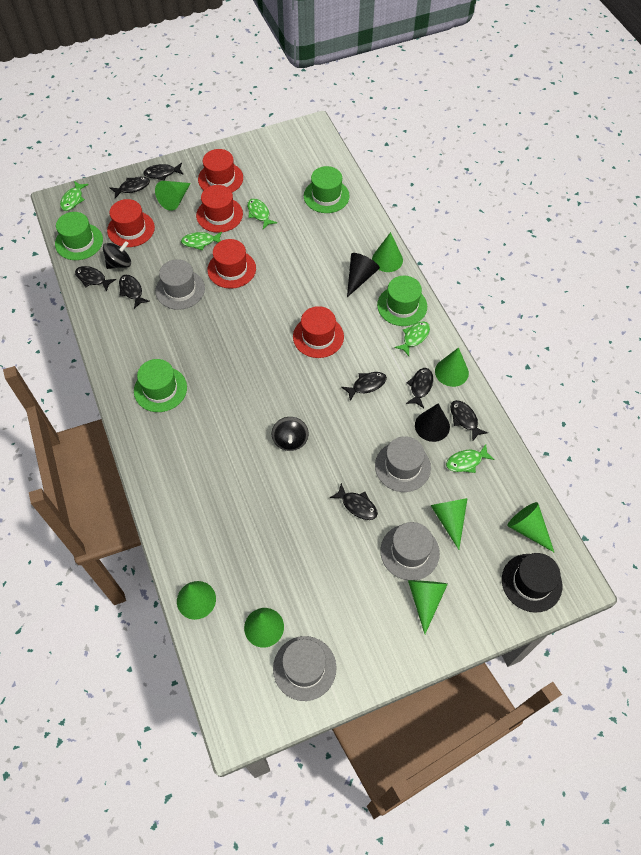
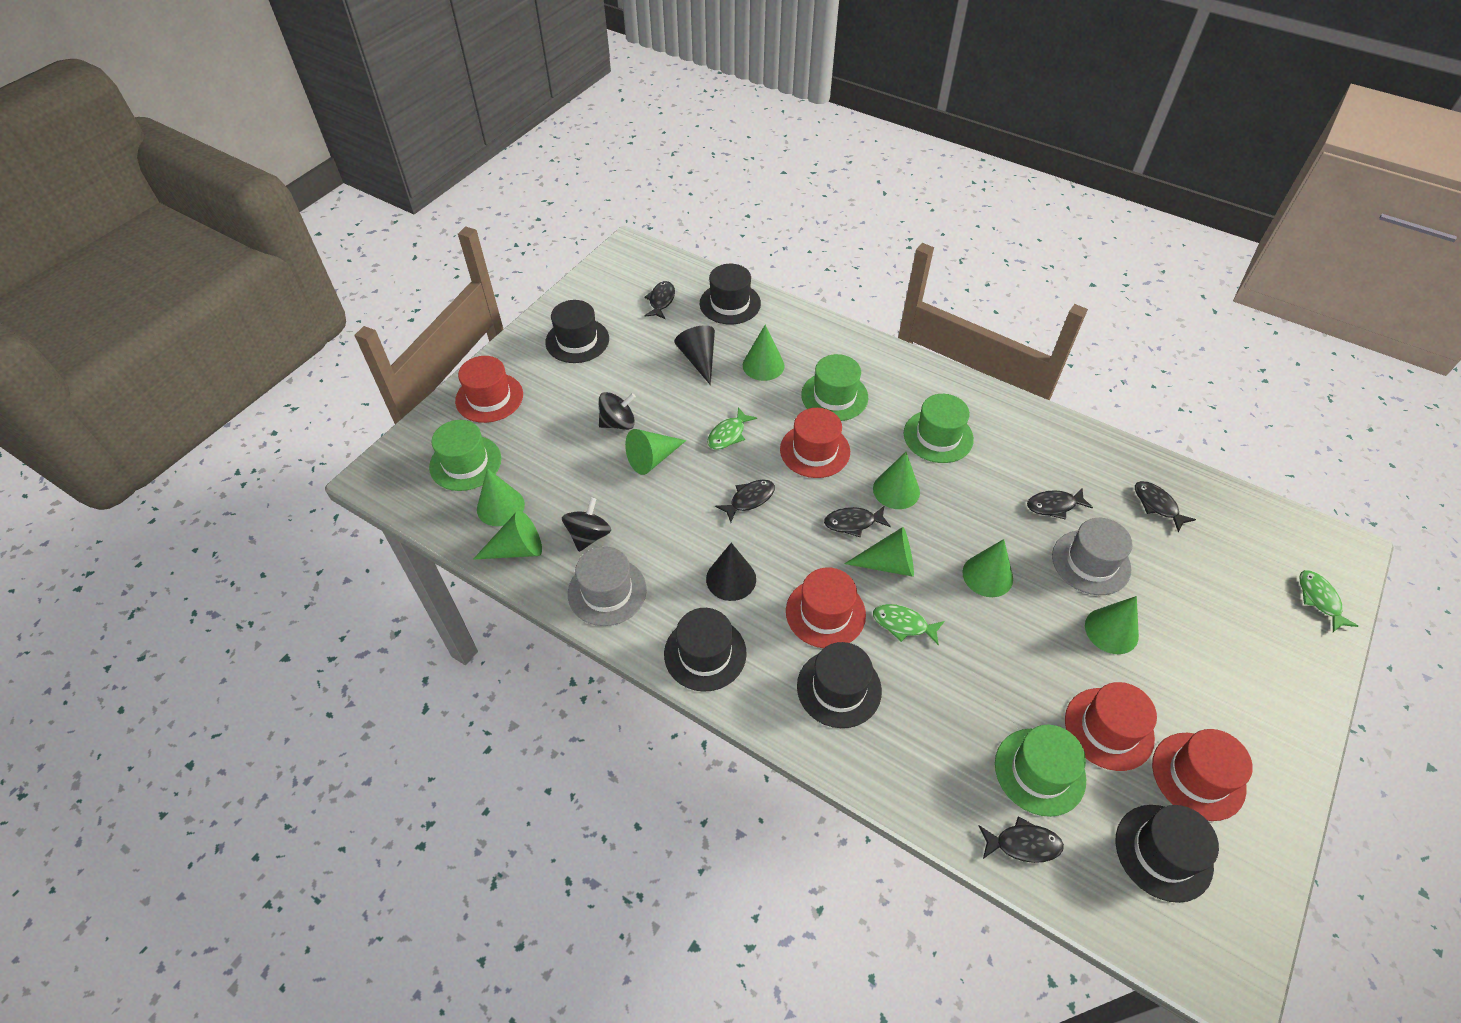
black fish: 8 -> 6
black hat: 1 -> 5
green fish: 5 -> 3
grey hat: 4 -> 2

